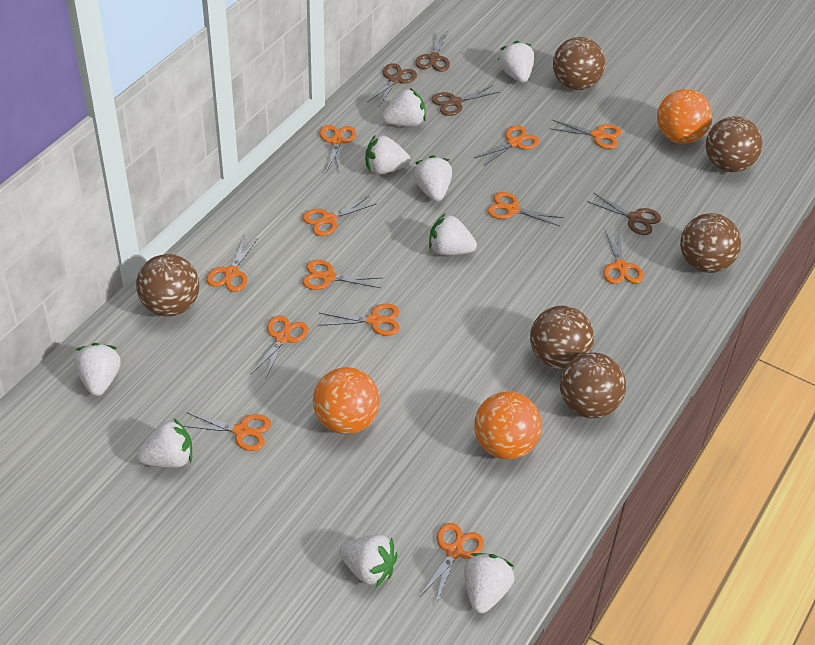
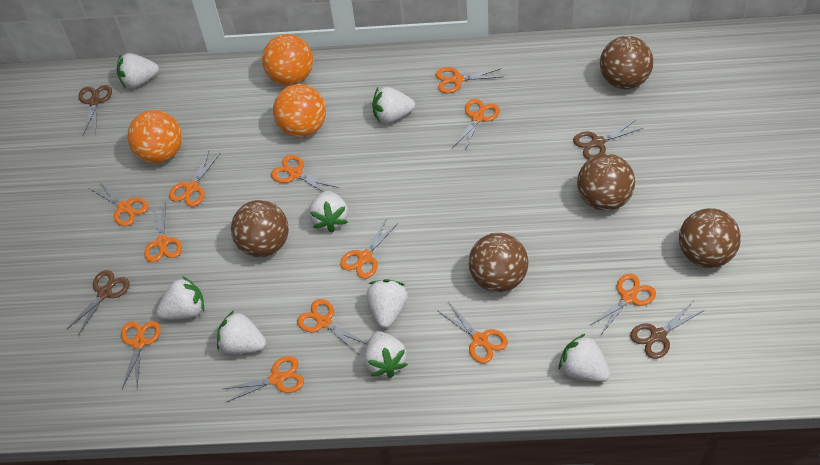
brown ball: 6 -> 5
white strawberry: 9 -> 8

